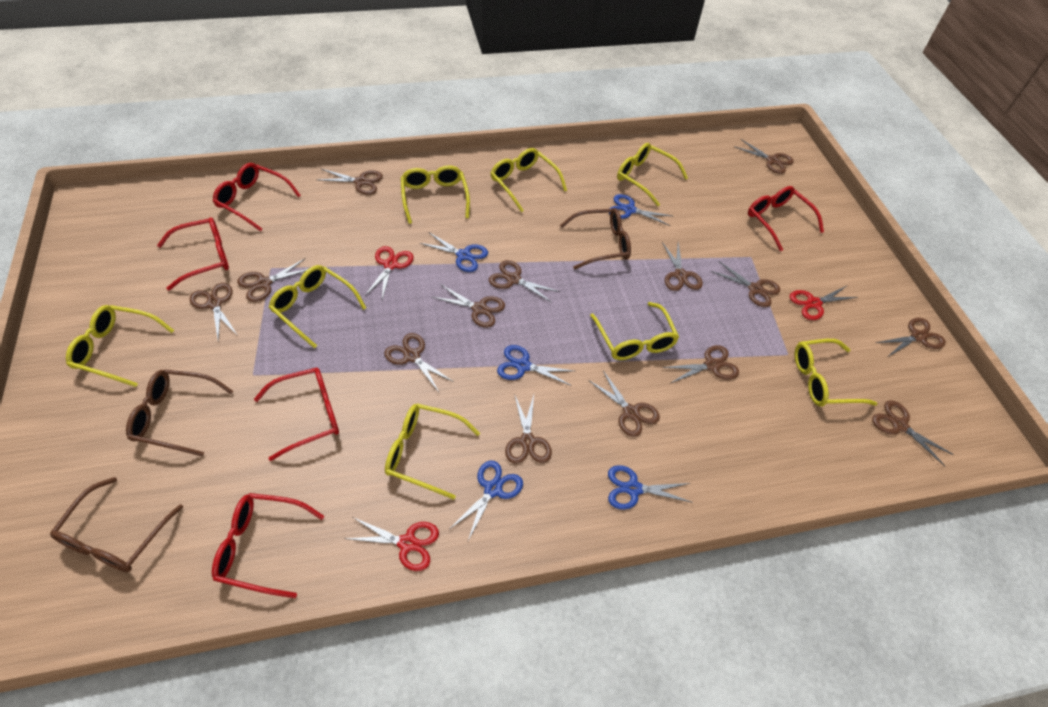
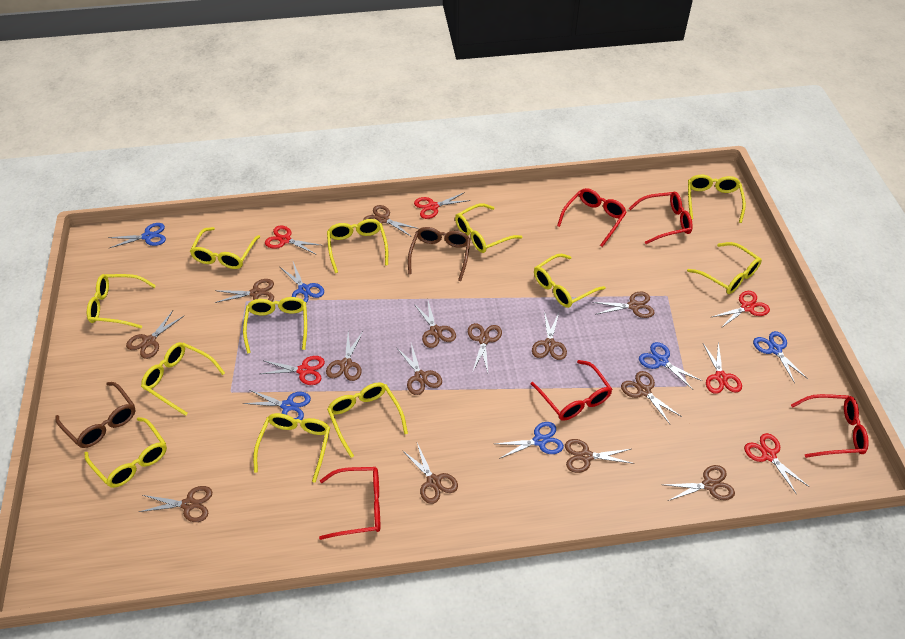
blue scissors: 5 -> 6
brown glasses: 3 -> 2
red scissors: 3 -> 6
yellow glasses: 8 -> 12

